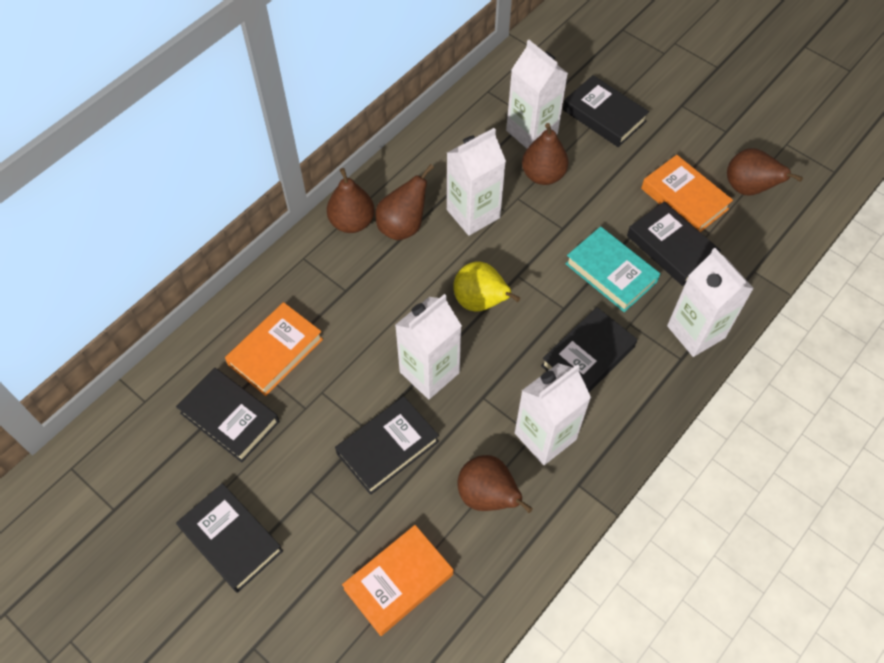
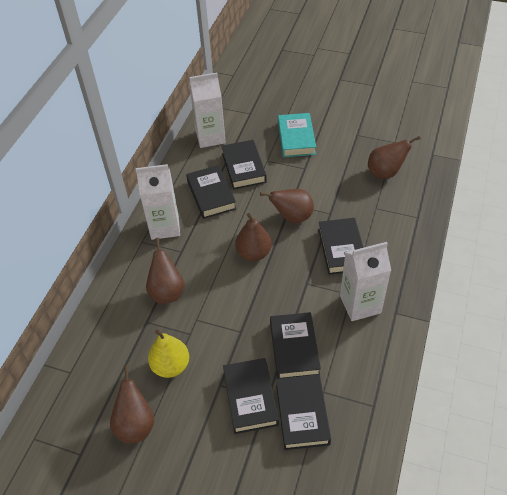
orange book: 3 -> 0
white carton: 5 -> 3

